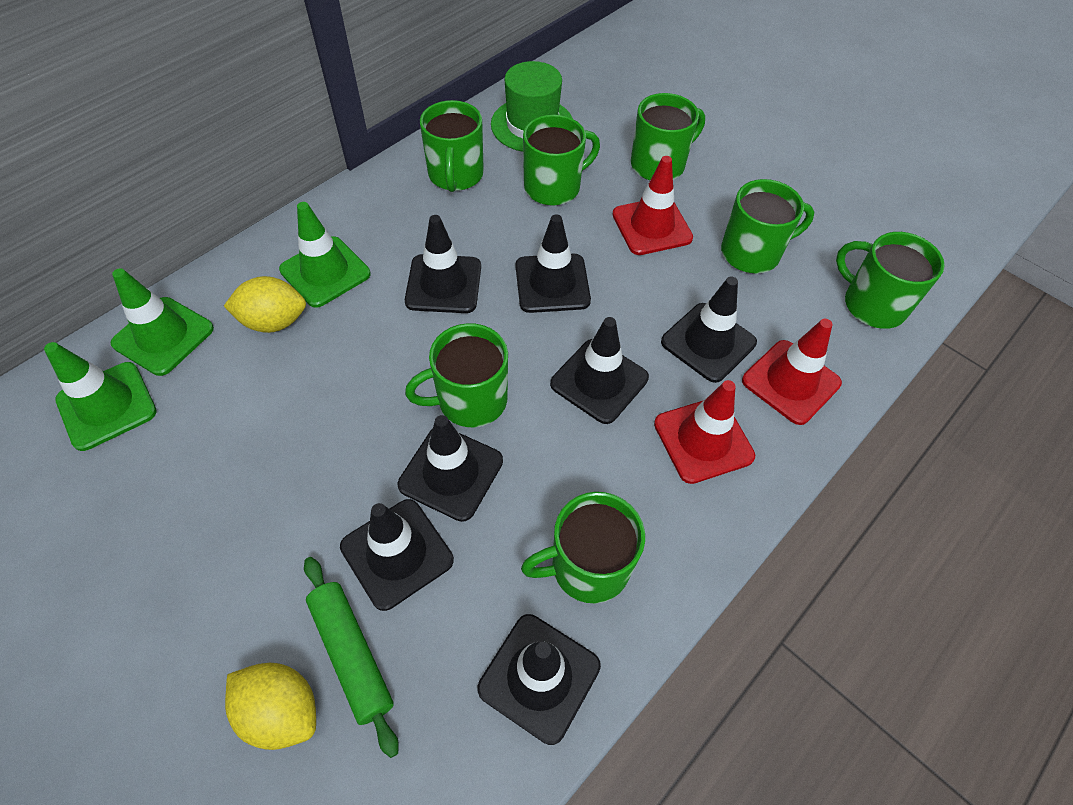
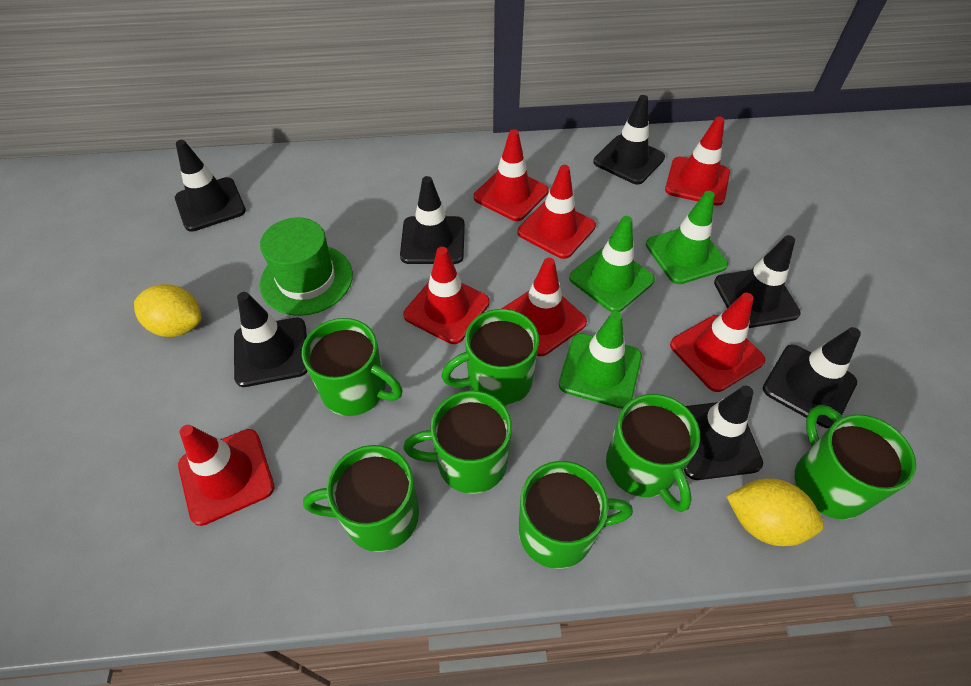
green rolling pin: 1 -> 0
red traffic cone: 3 -> 7

